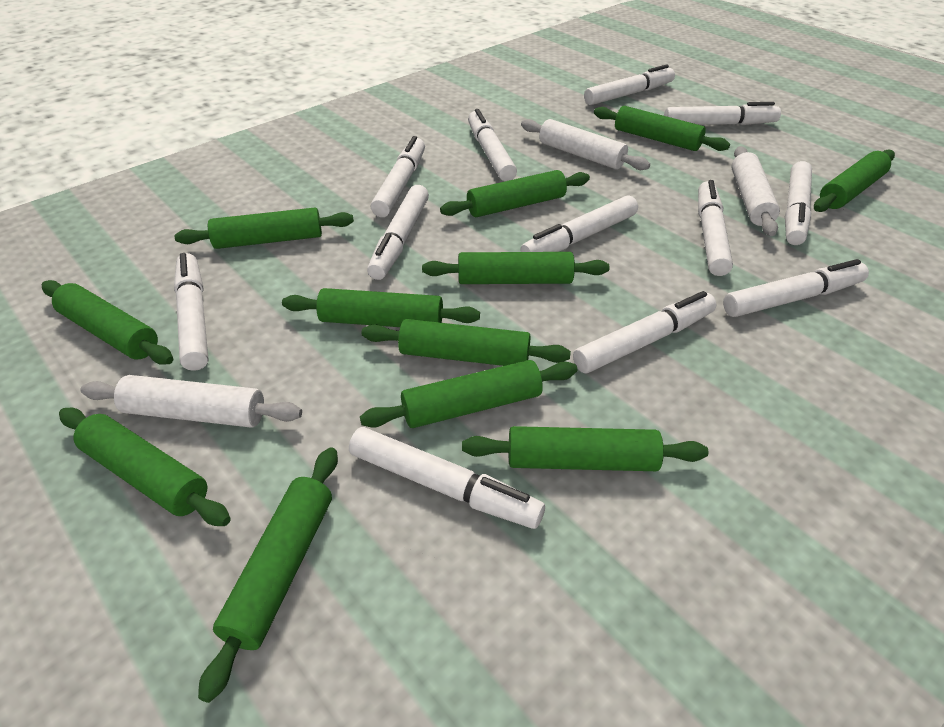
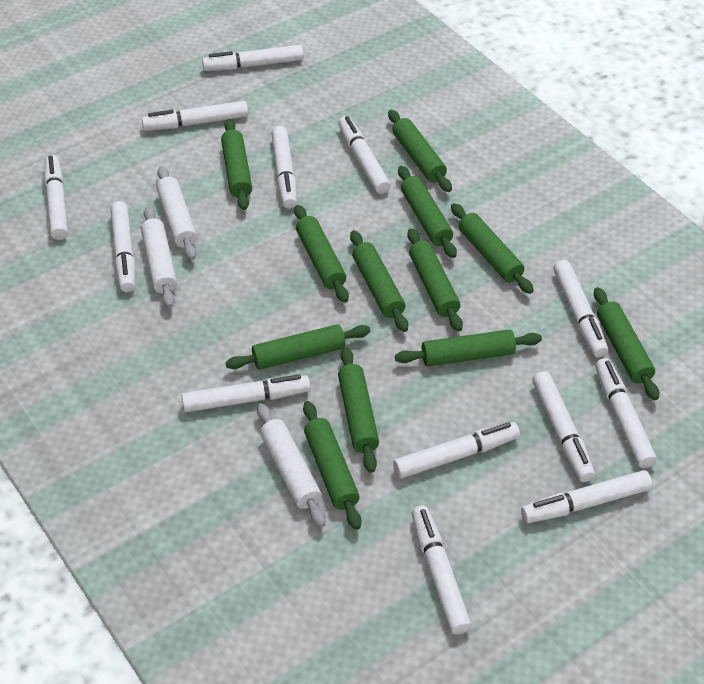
white marker: 12 -> 13

